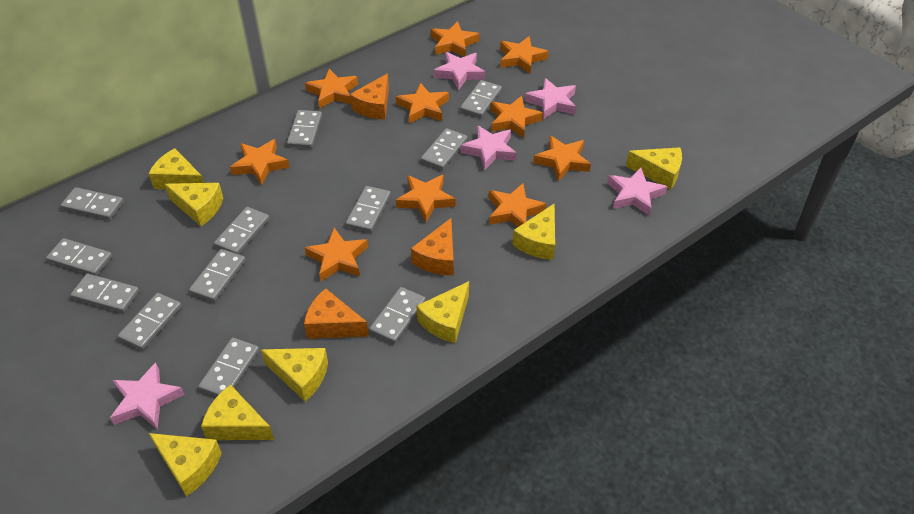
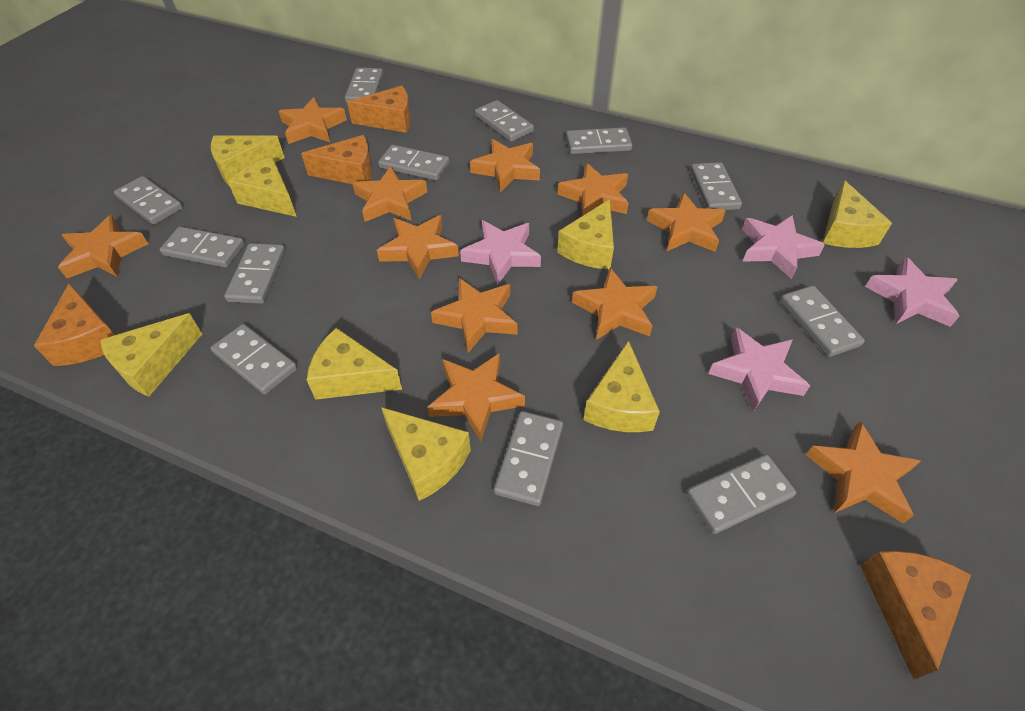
orange cheese: 3 -> 4
orange star: 10 -> 11
pink star: 5 -> 4

